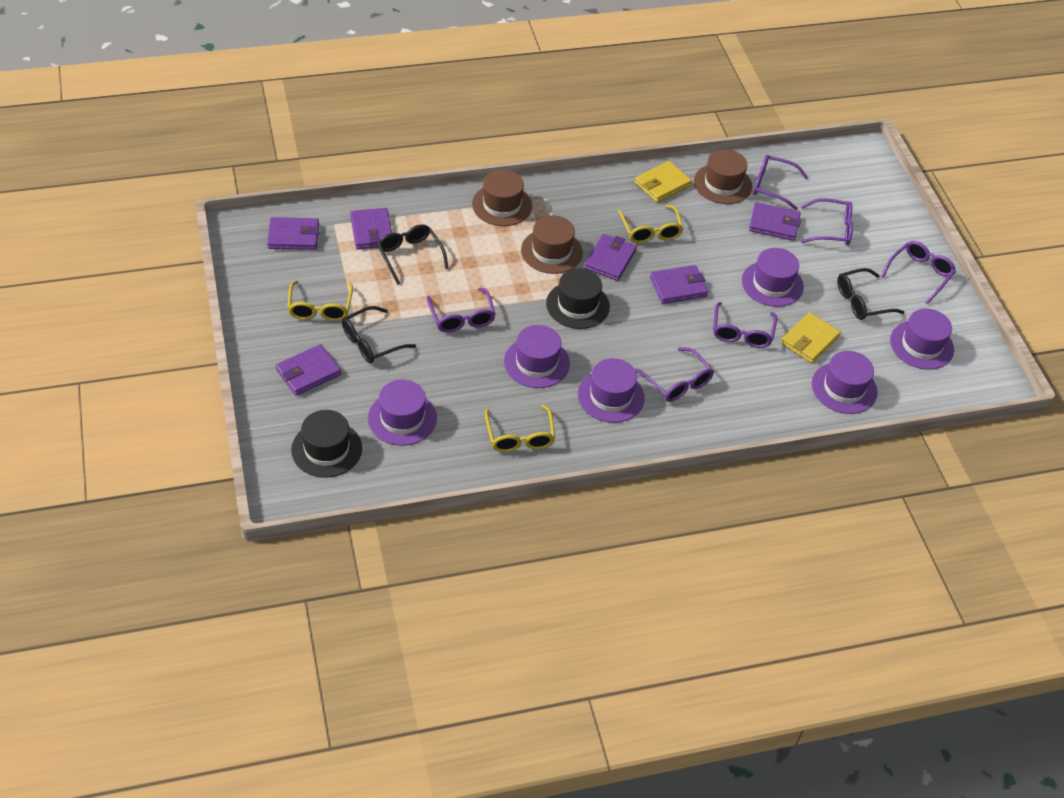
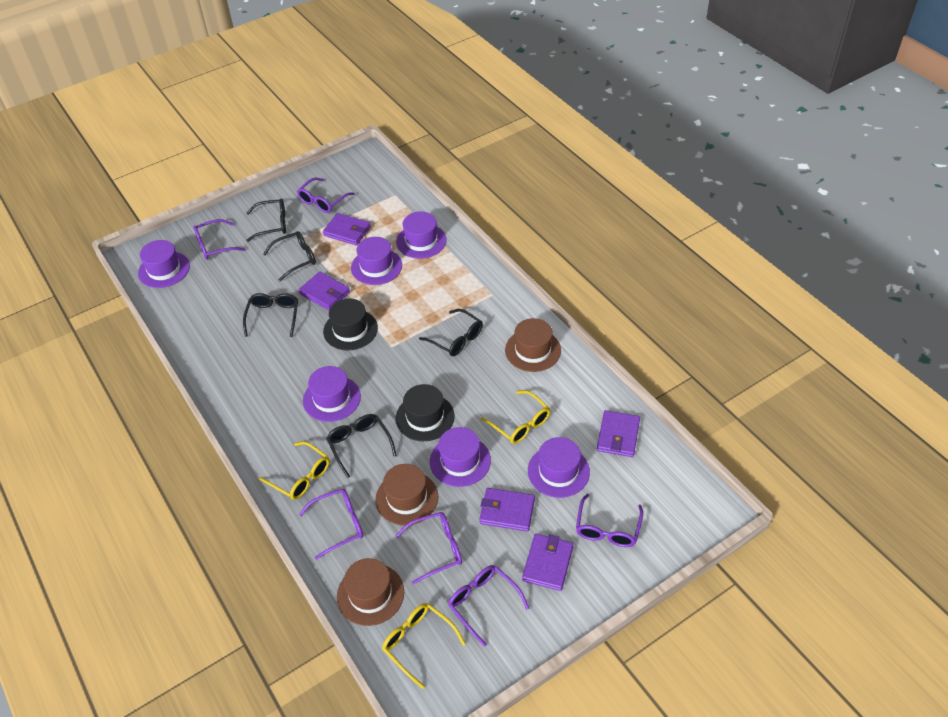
black glasses: 3 -> 5
purple wallet: 6 -> 5
yellow wallet: 2 -> 0

